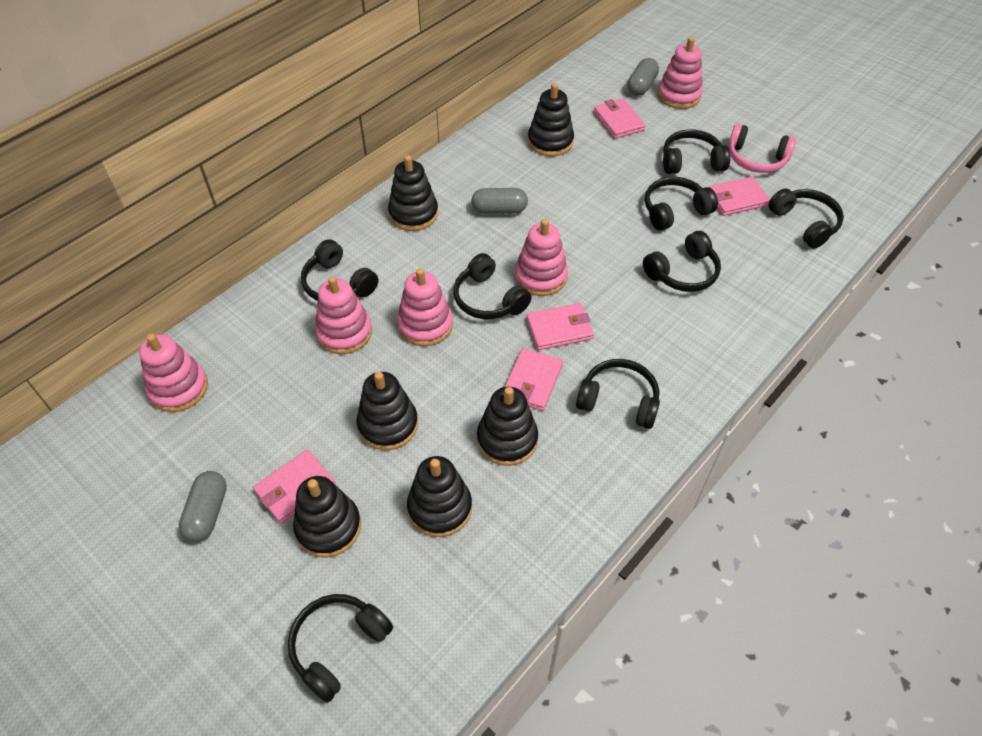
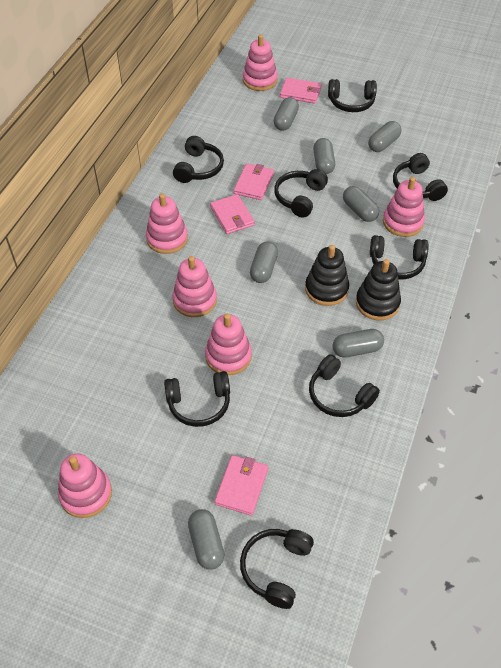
black stacking toy: 6 -> 2
grey capsule: 3 -> 7
pink headphones: 1 -> 0
pink stacking toy: 5 -> 6
pink wallet: 5 -> 4

